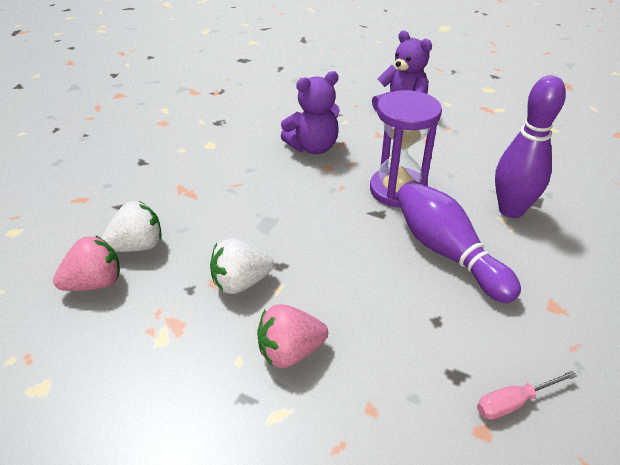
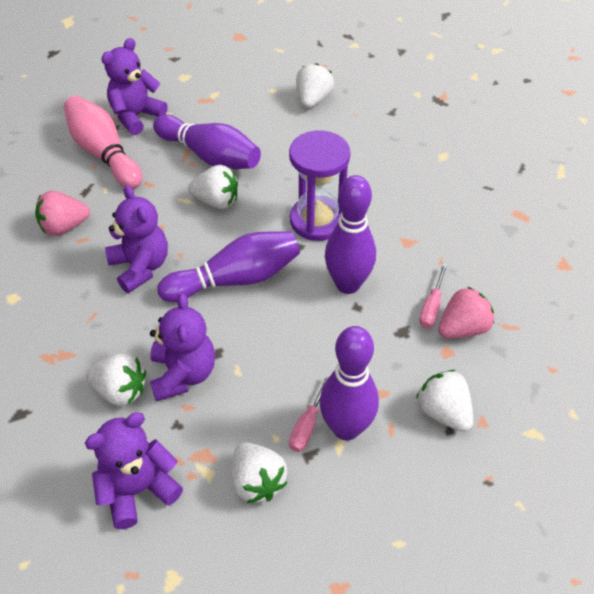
pink bowling pin: 0 -> 1
pink screwdriver: 1 -> 2
purple bowling pin: 2 -> 4
purple teddy bear: 2 -> 4
white strawberry: 2 -> 5

